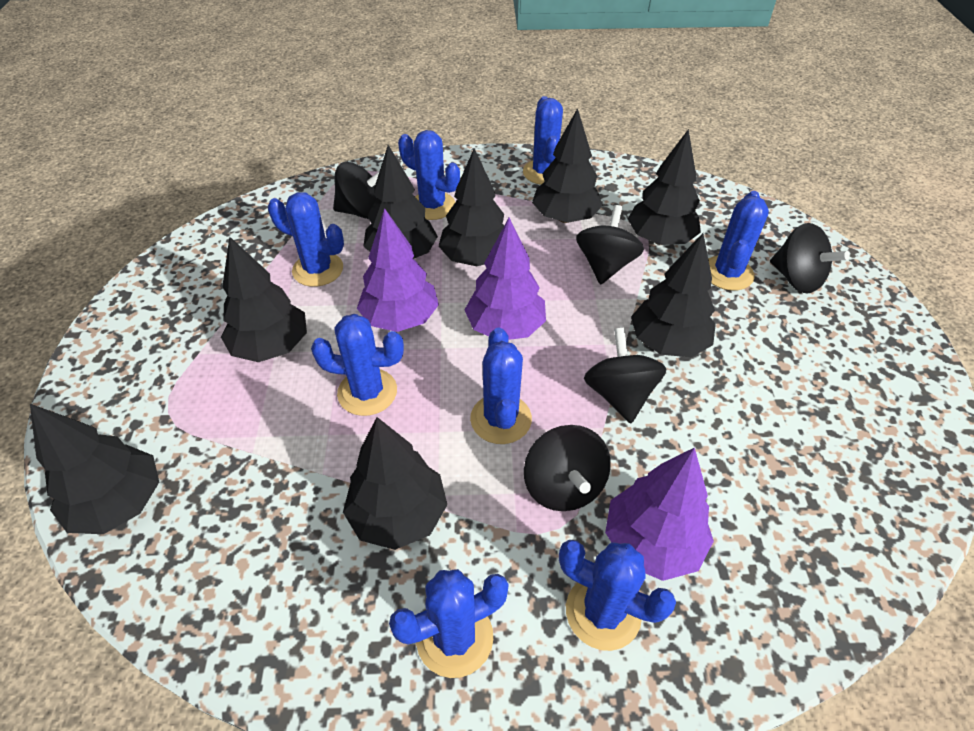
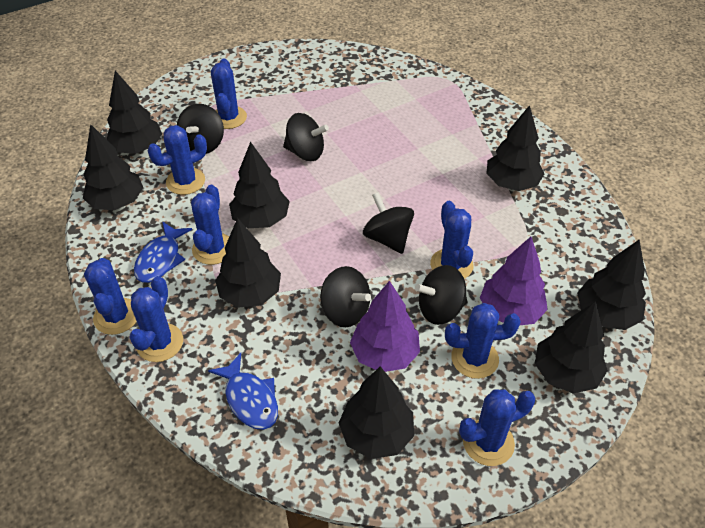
blue fish: 0 -> 2
purple tree: 3 -> 2

